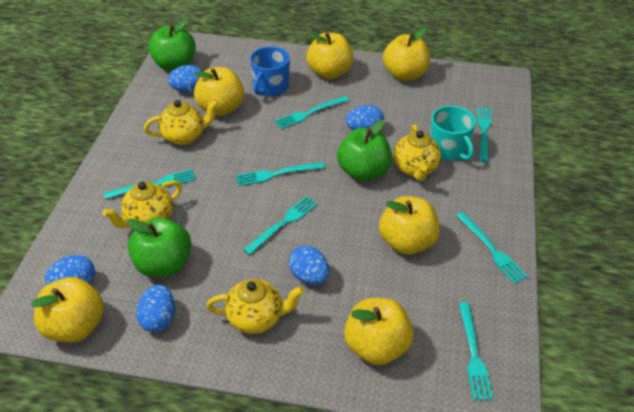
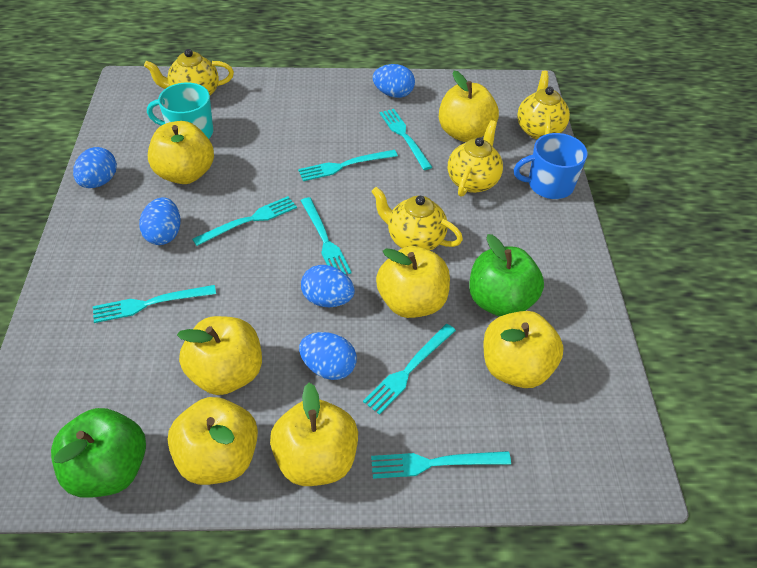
green apple: 3 -> 2
yellow apple: 6 -> 7

